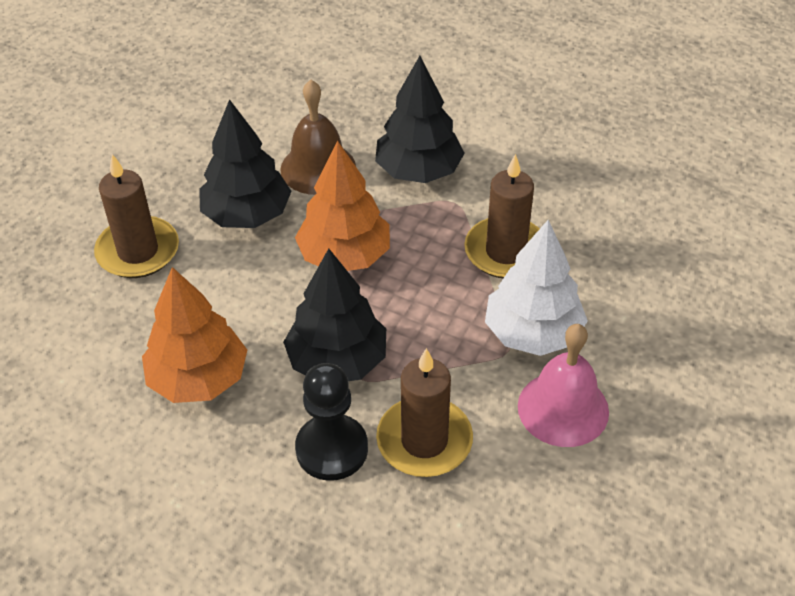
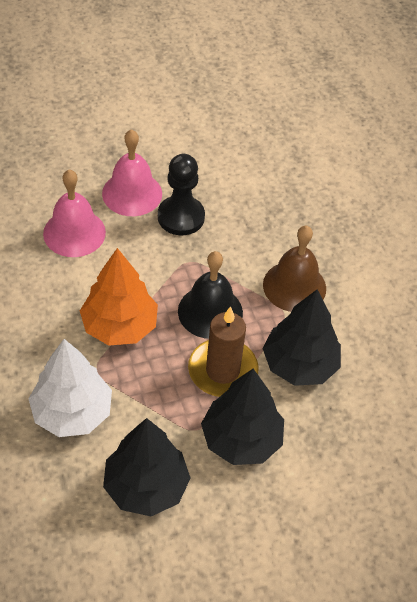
black bell: 0 -> 1
brown candle: 3 -> 1
orange tree: 2 -> 1
pink bell: 1 -> 2

